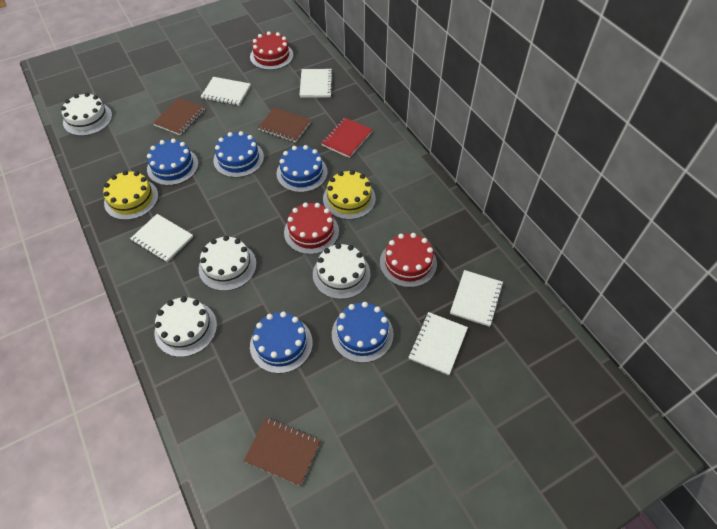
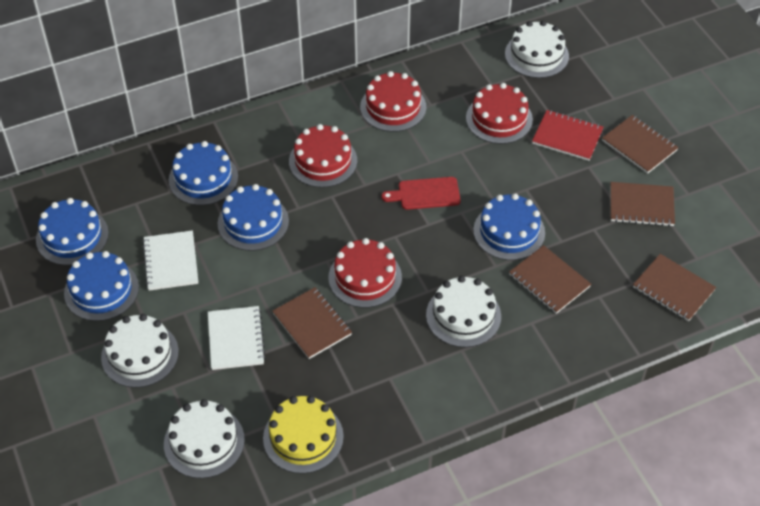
brown notebook: 3 -> 5
red cake: 3 -> 4
red cutting board: 0 -> 1
white notebook: 5 -> 2
yellow cake: 2 -> 1

